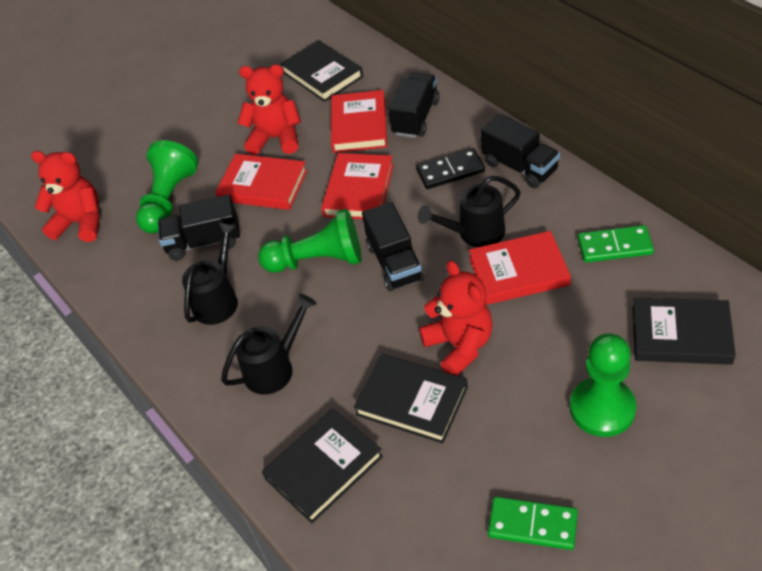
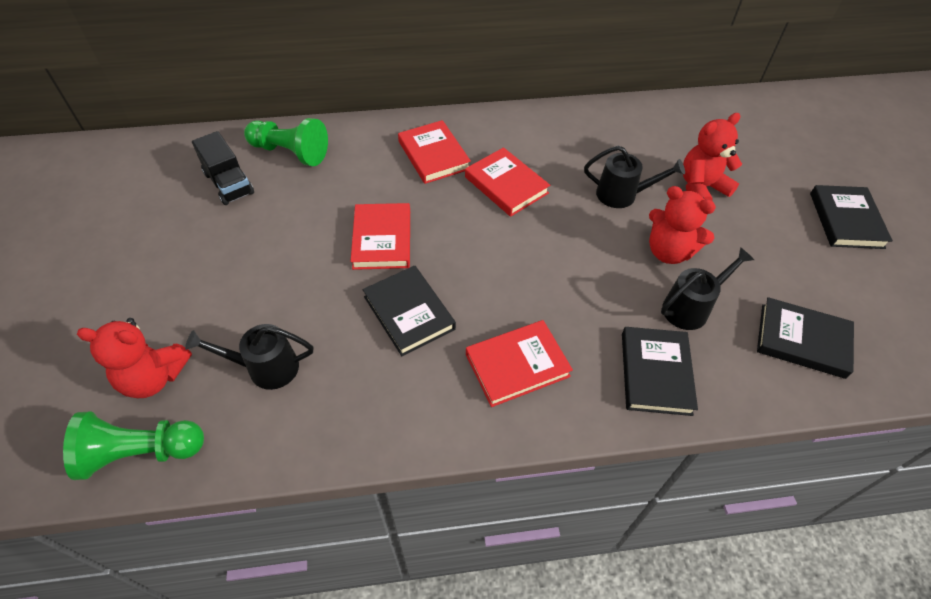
black domino: 1 -> 0
black truck: 4 -> 1
green domino: 2 -> 0
green pawn: 3 -> 2

